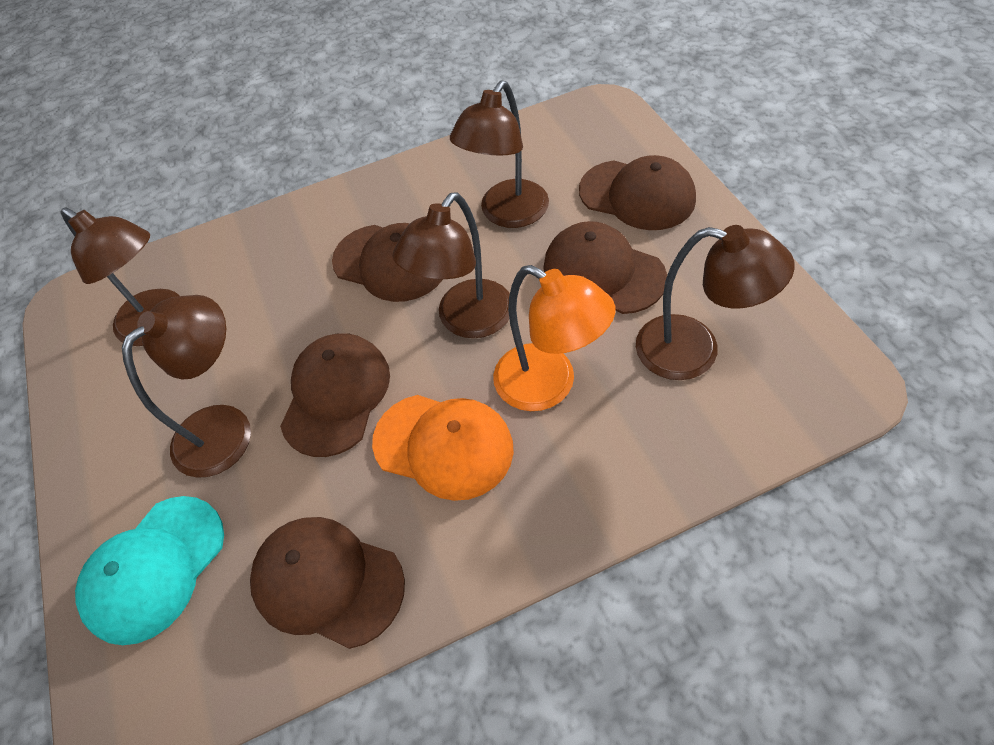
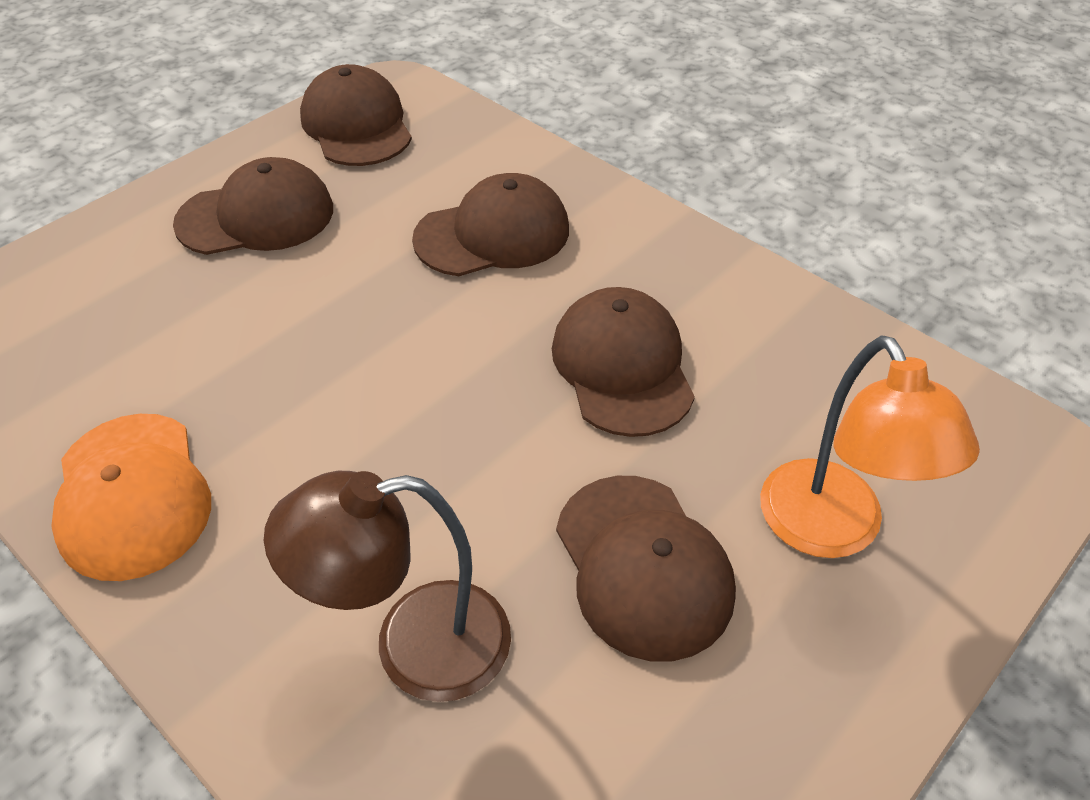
brown lamp: 5 -> 1
turquoise cap: 1 -> 0

